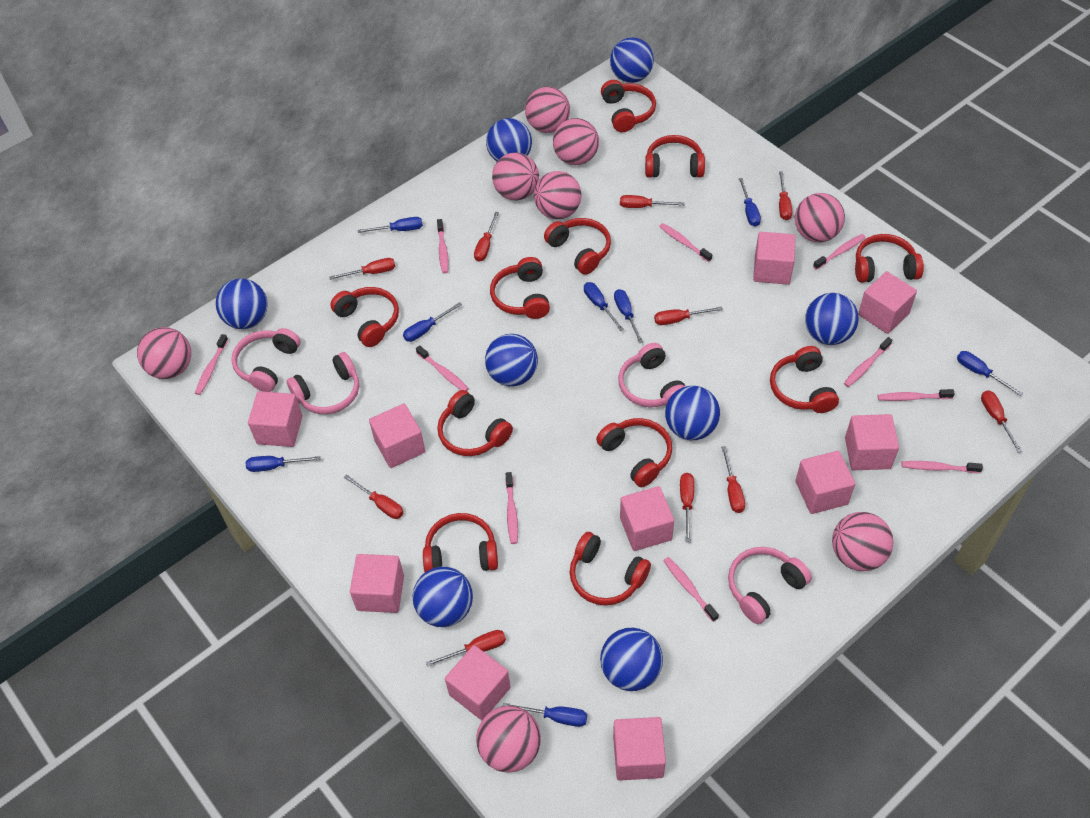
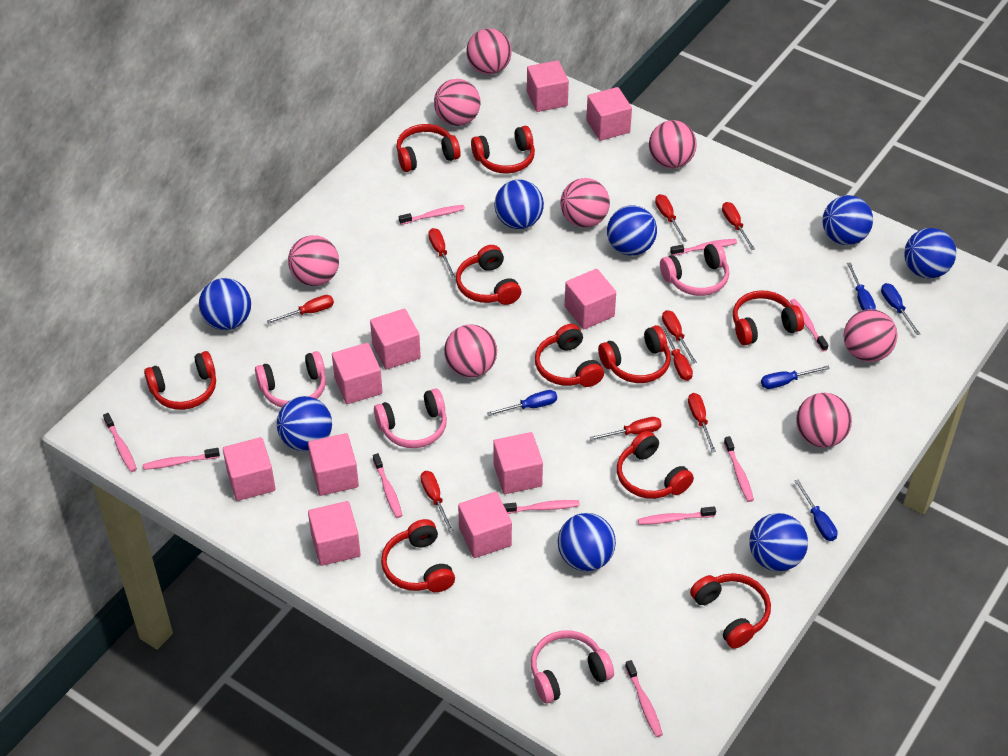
blue screwdriver: 8 -> 5
red headphones: 11 -> 10
red screwdriver: 10 -> 9

